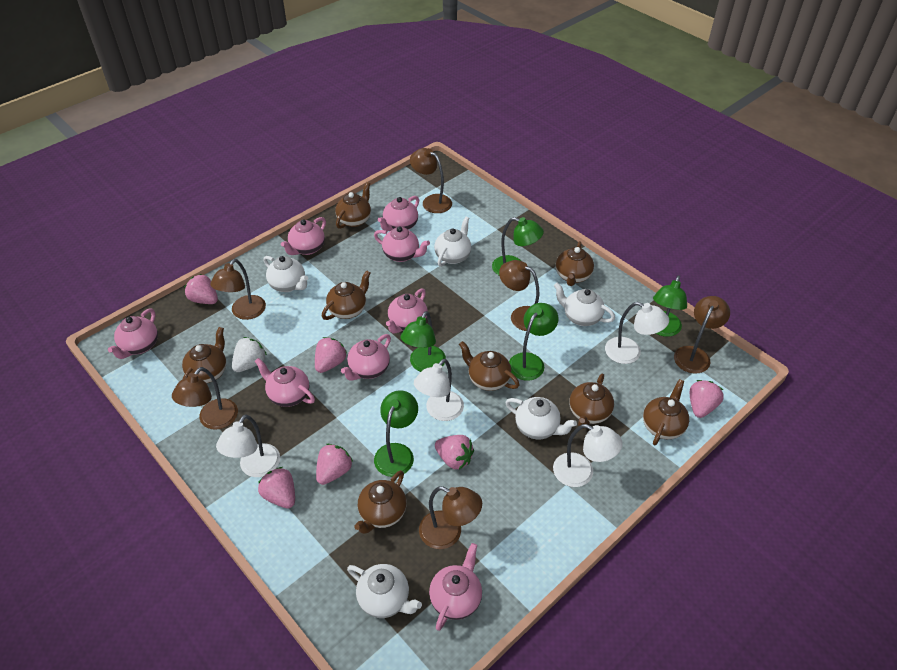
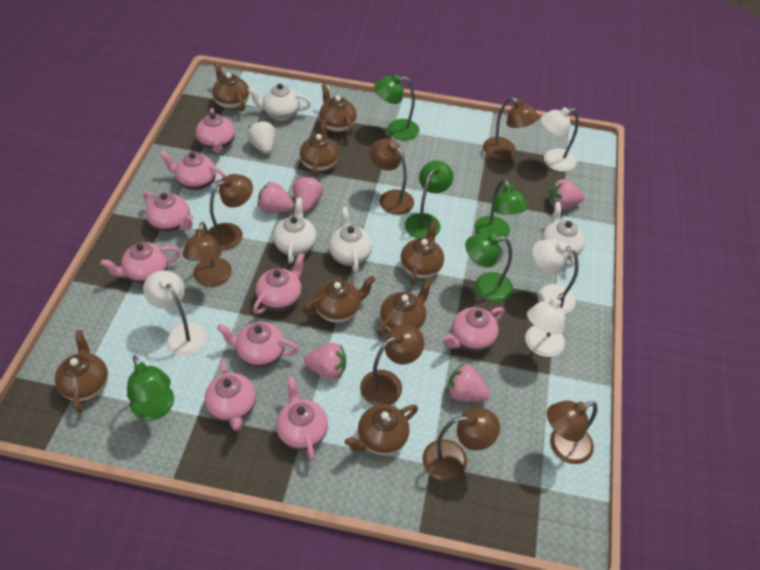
brown lamp: 6 -> 7
pink strawberry: 6 -> 5
pink teapot: 8 -> 9
white teapot: 5 -> 4

